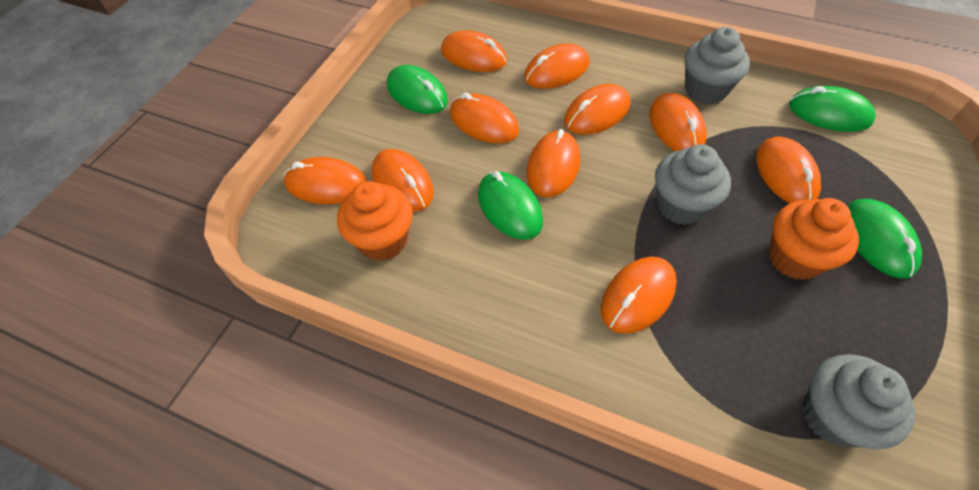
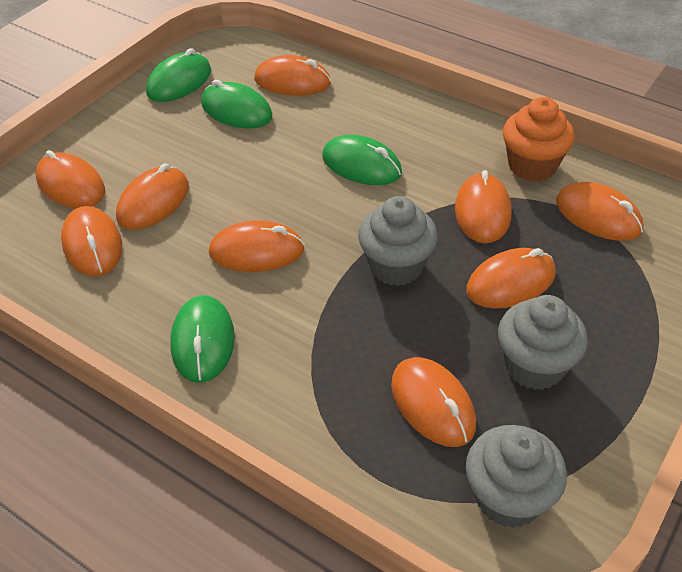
orange cupcake: 2 -> 1
orange mouse: 10 -> 9

